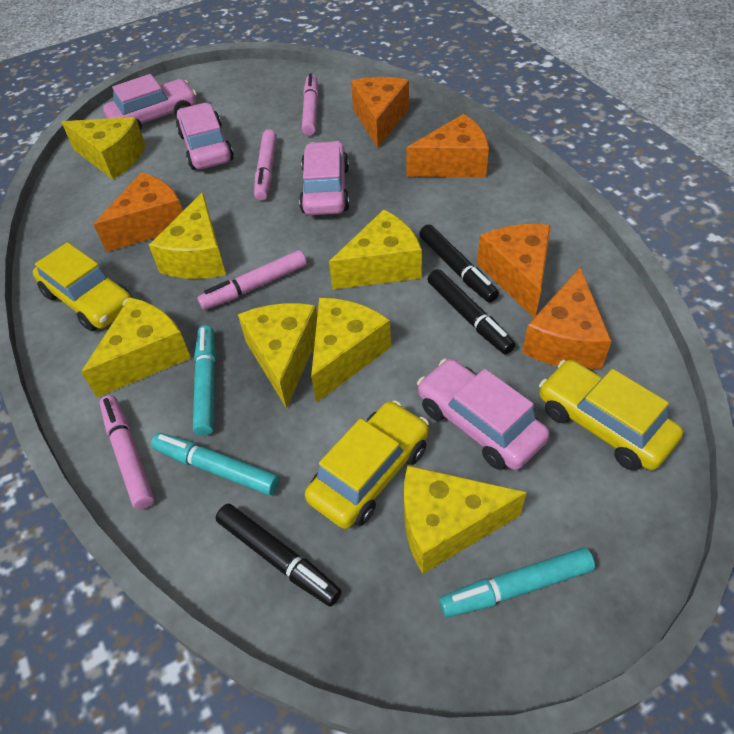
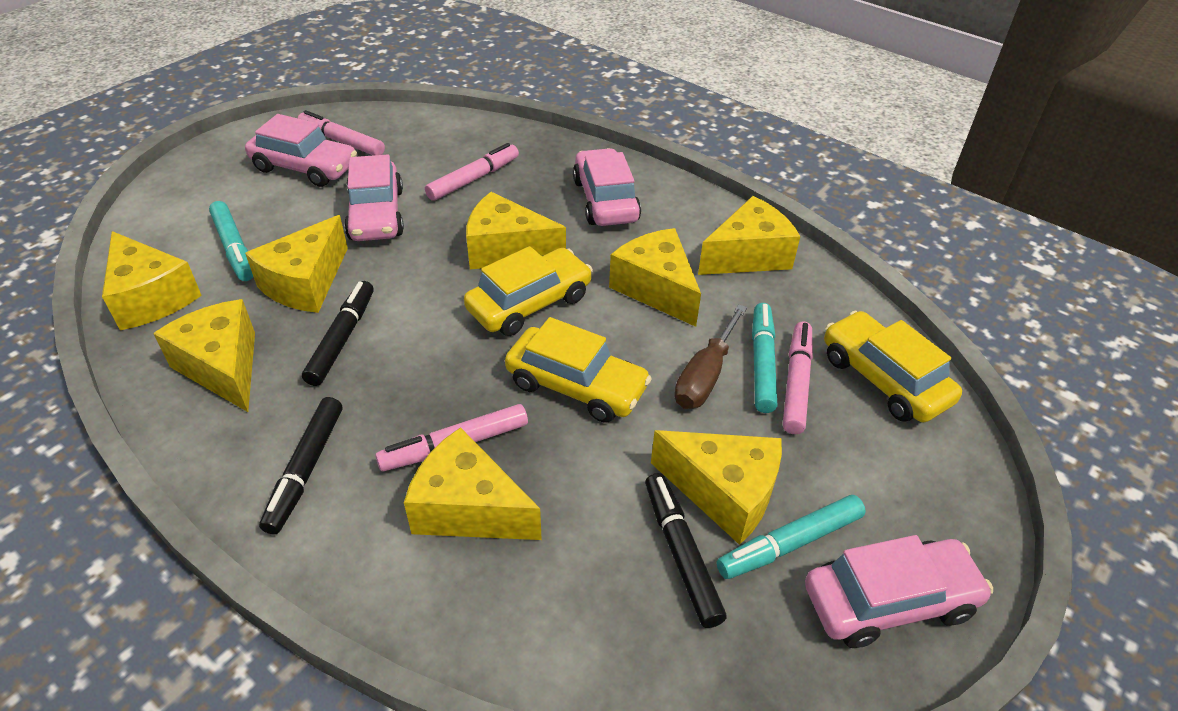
brown screwdriver: 0 -> 1
orange cheese: 5 -> 0
yellow cheese: 7 -> 8

